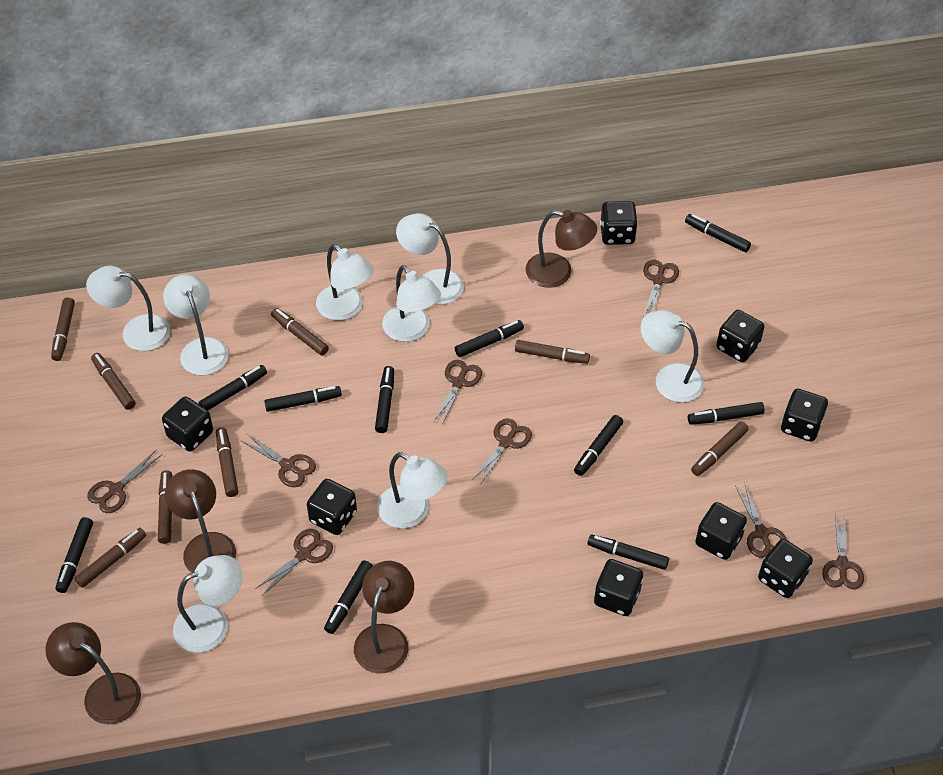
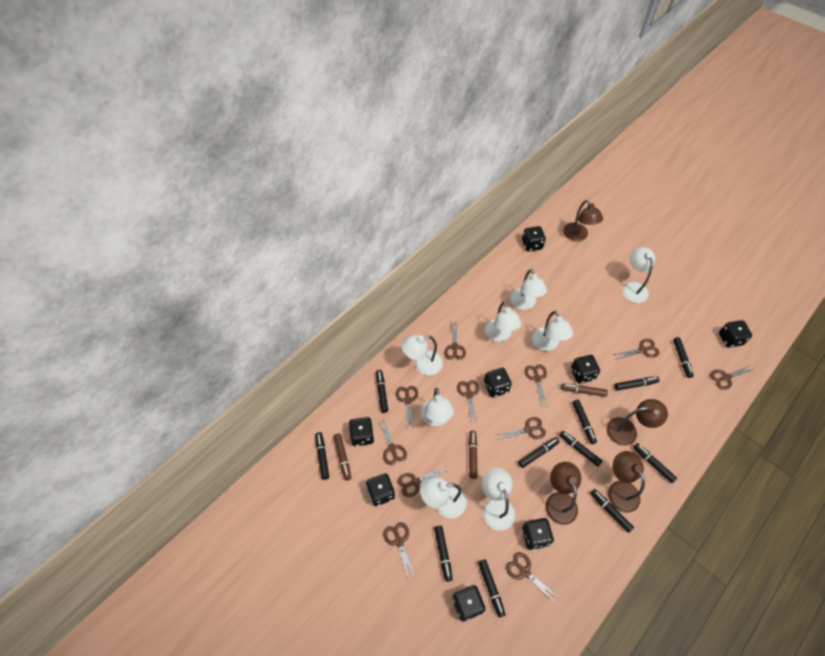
black marker: 10 -> 11
brown marker: 8 -> 3
brown scissors: 8 -> 11

